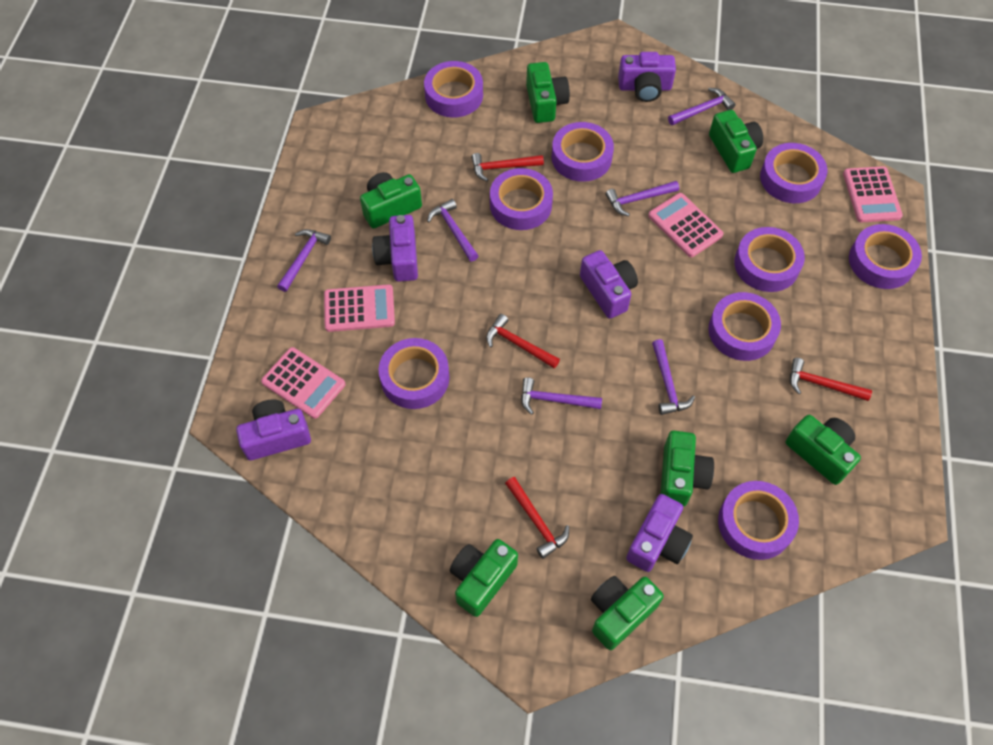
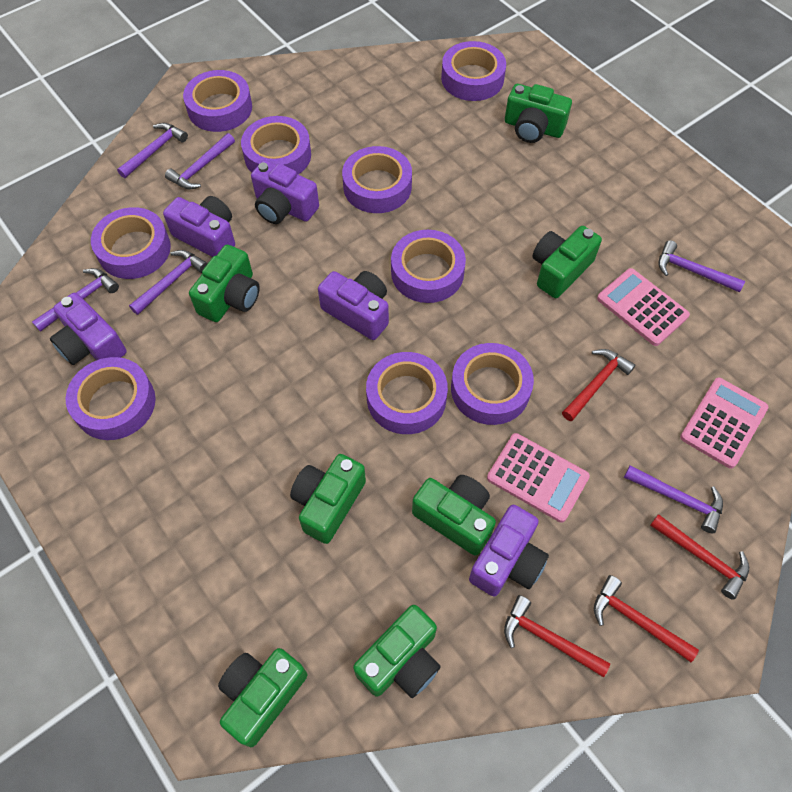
pink calculator: 4 -> 3

